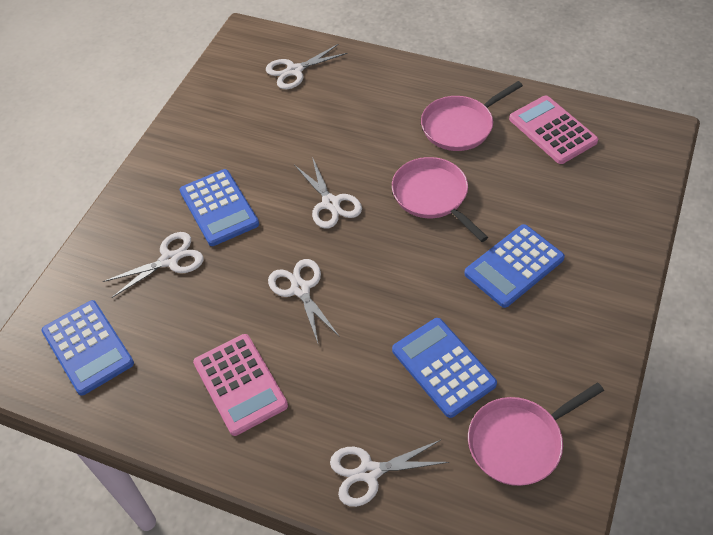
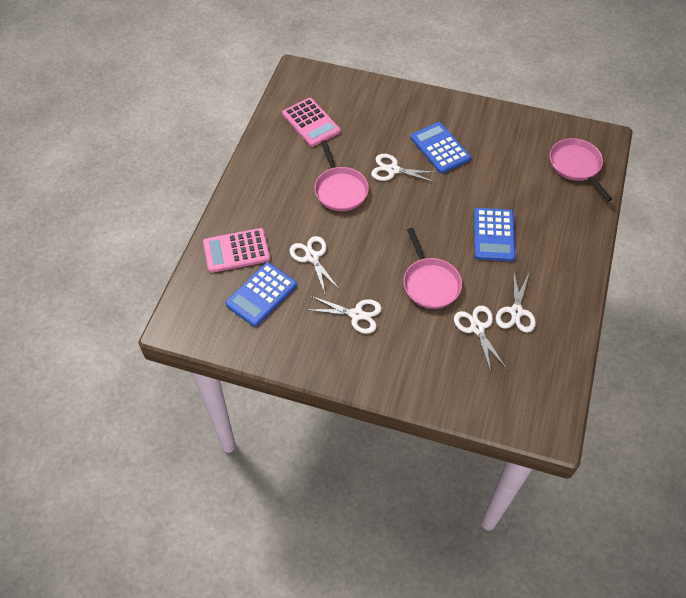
blue calculator: 4 -> 3

